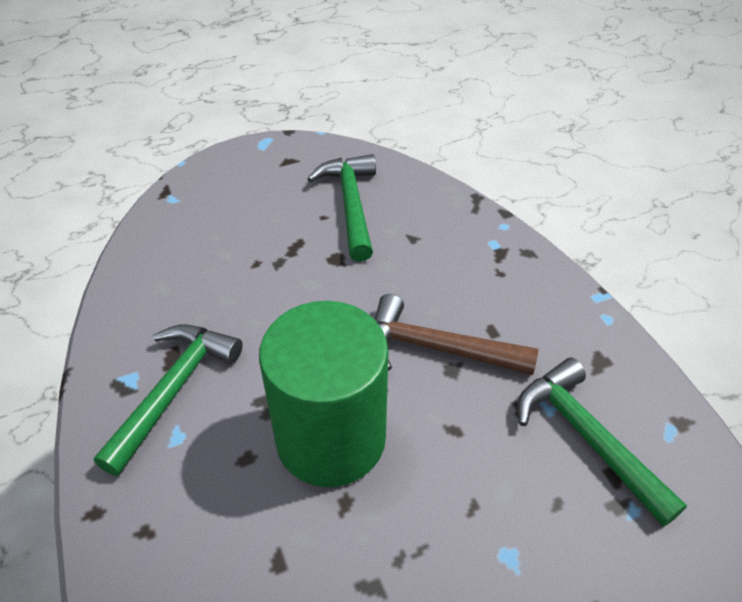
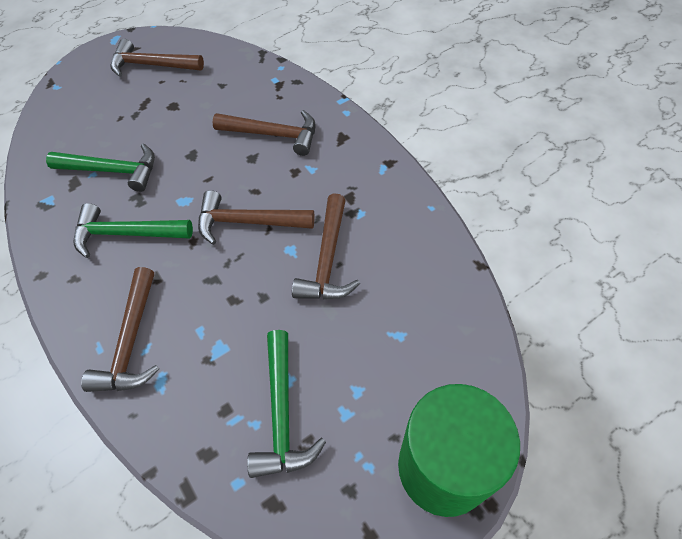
brown hammer: 1 -> 5

